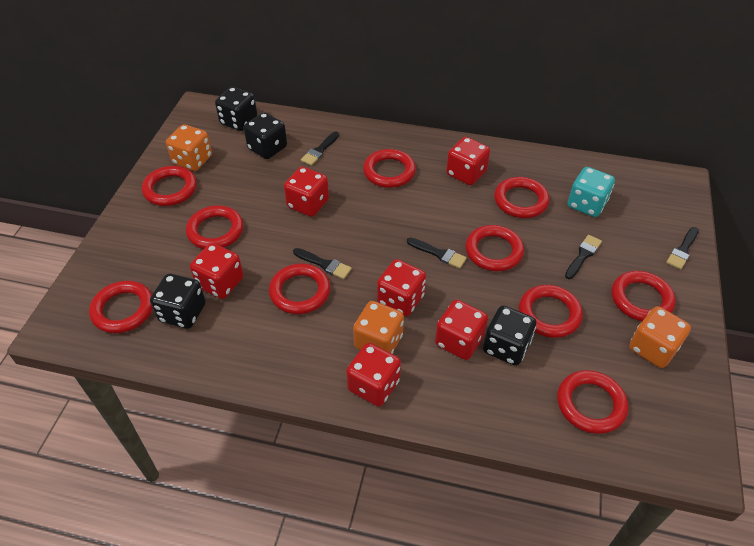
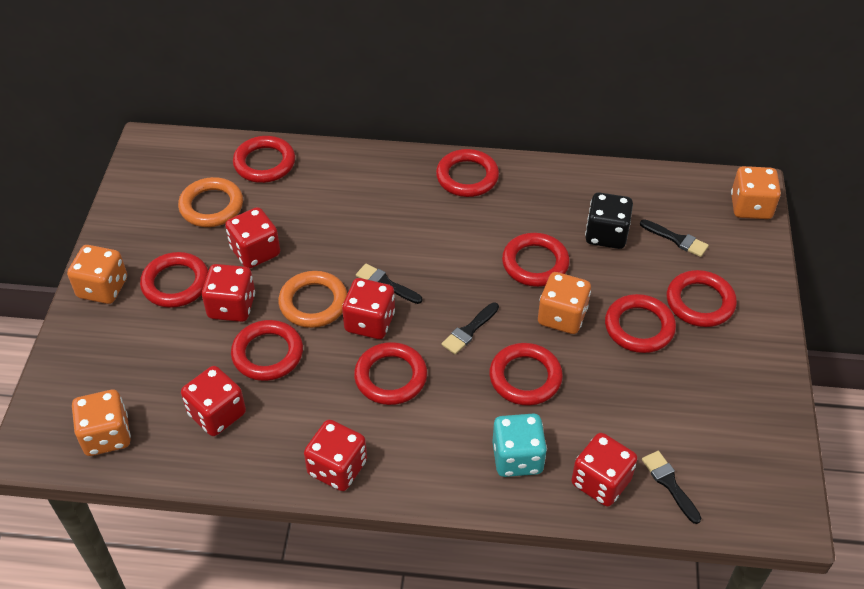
black brush: 5 -> 4
black dice: 4 -> 1
orange dice: 3 -> 4
orange ring: 0 -> 2
red ring: 10 -> 9

